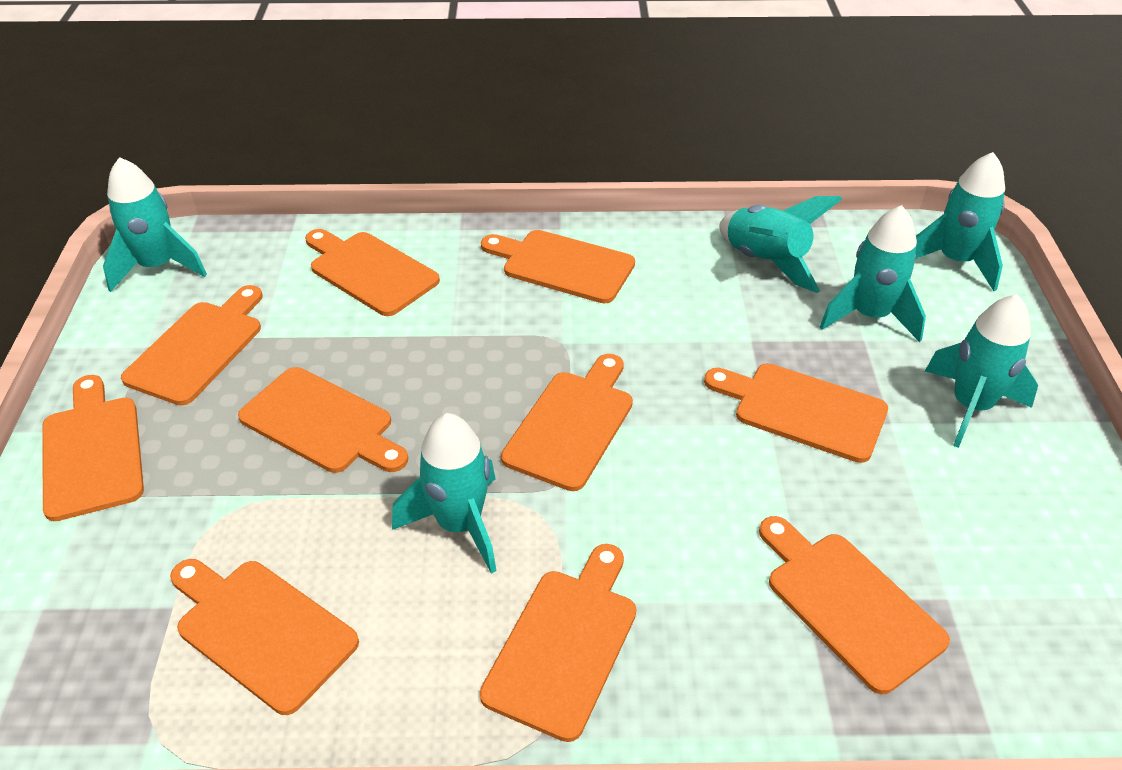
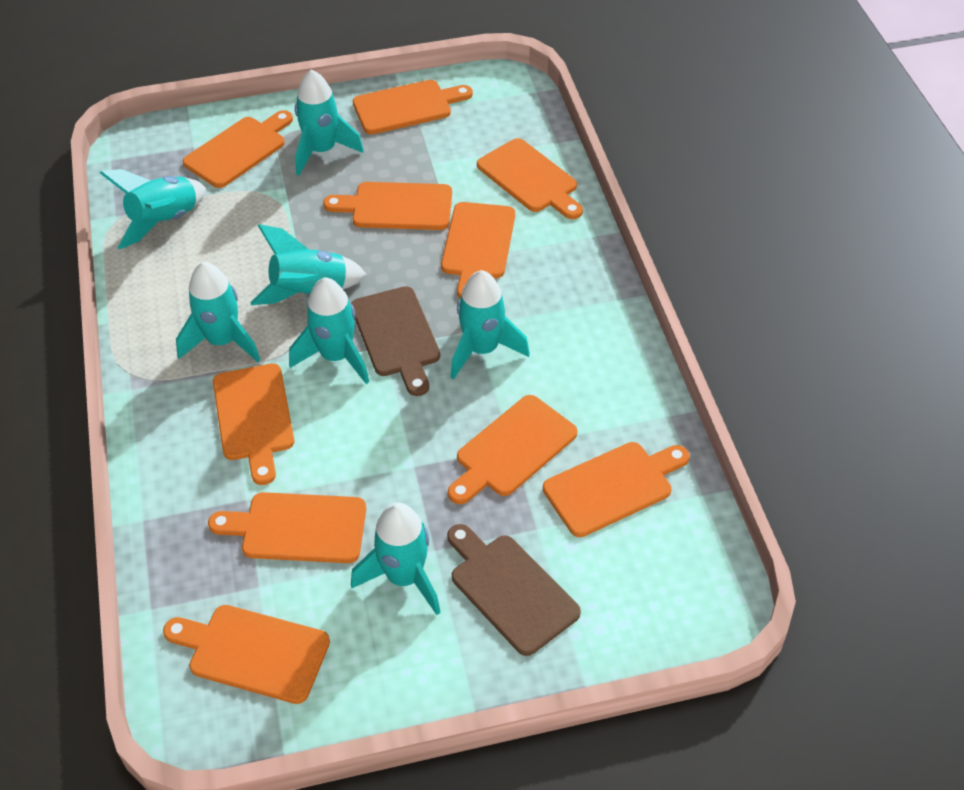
brown cutting board: 0 -> 2
turquoise rocket: 6 -> 7

